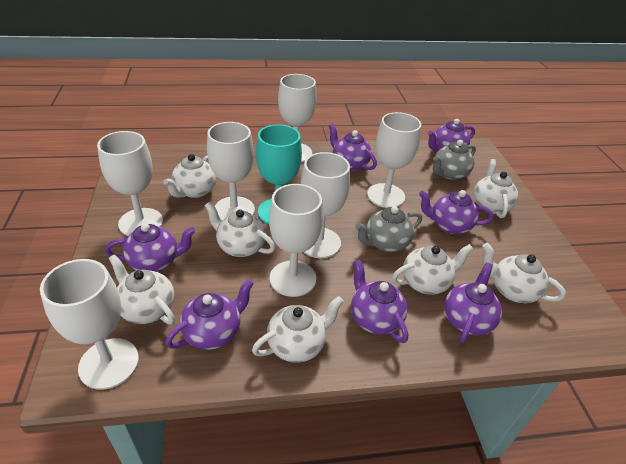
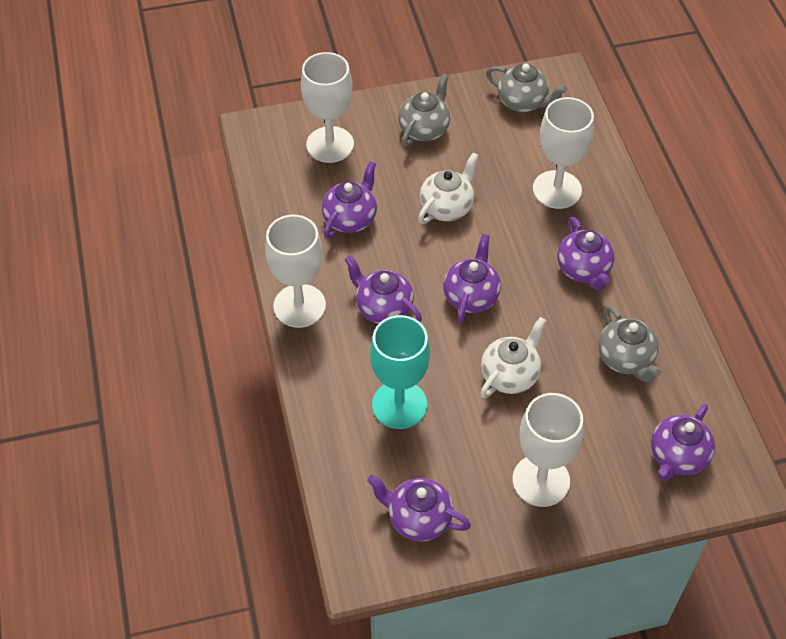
grey teapot: 2 -> 3
purple teapot: 7 -> 6
white goblet: 7 -> 4
white teapot: 7 -> 2

